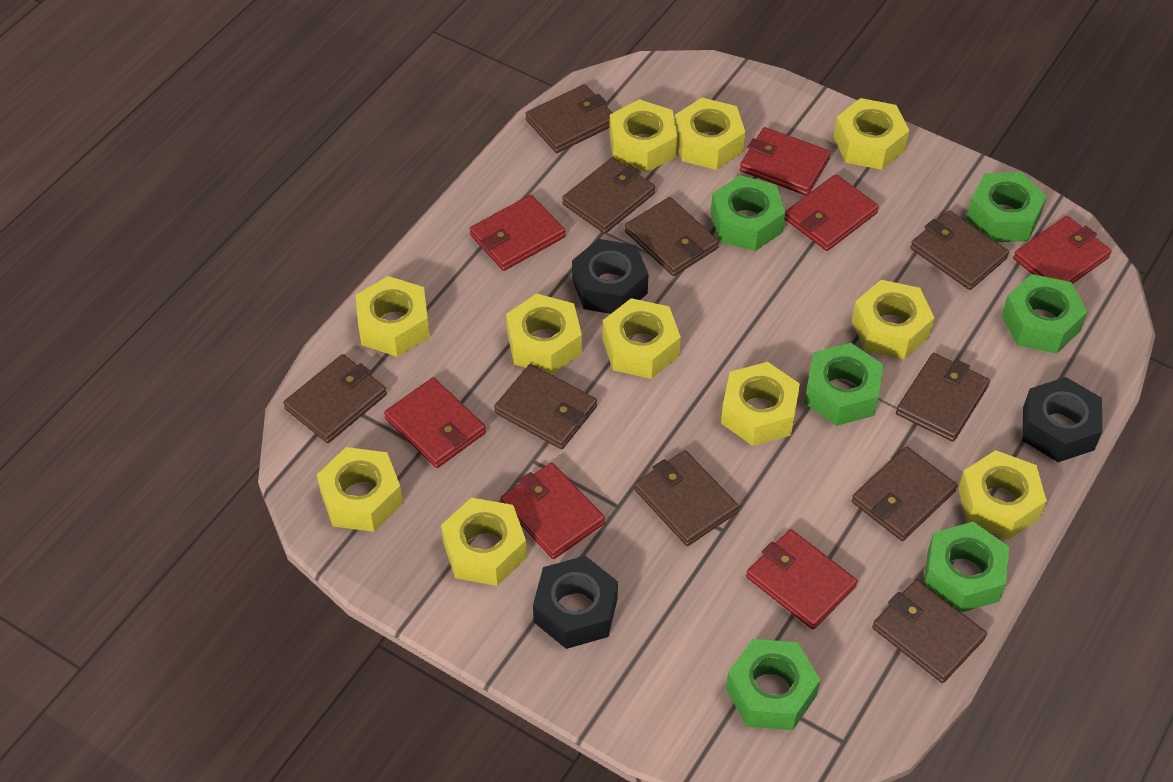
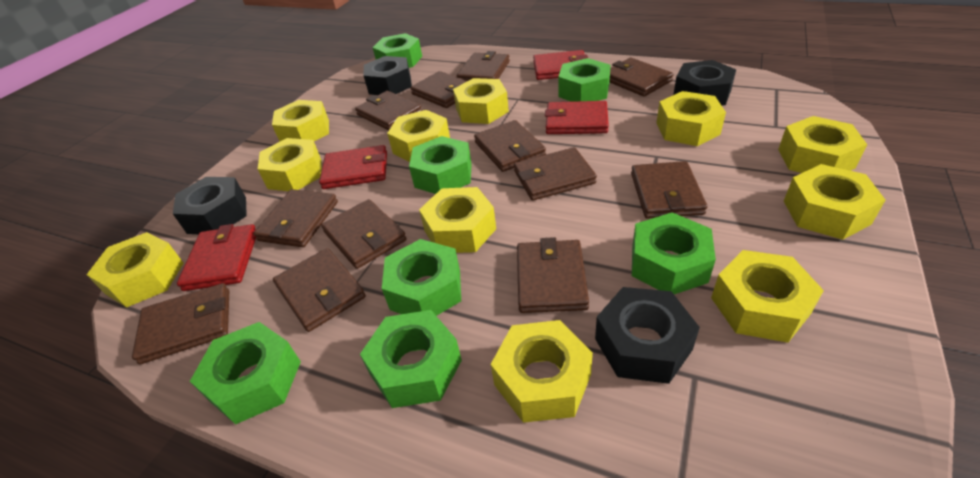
black nut: 3 -> 4
brown wallet: 10 -> 12
green nut: 6 -> 7
red wallet: 7 -> 4

